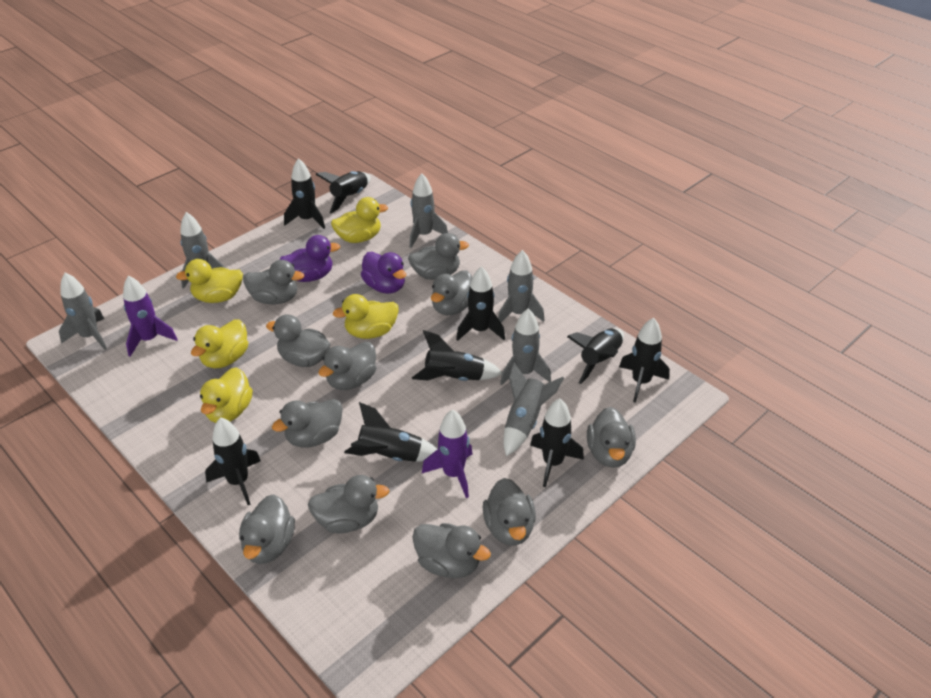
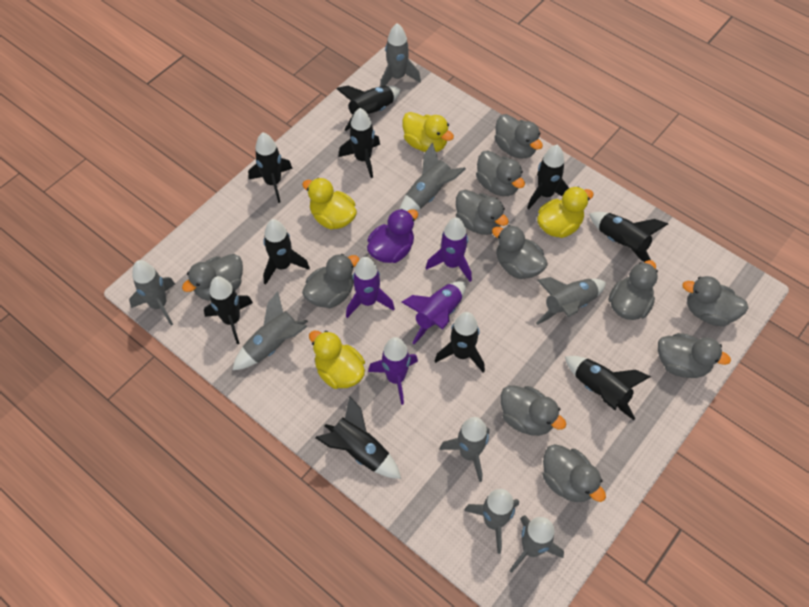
black rocket: 9 -> 10
grey rocket: 6 -> 8
purple duck: 2 -> 1
purple rocket: 2 -> 4
yellow duck: 5 -> 4

